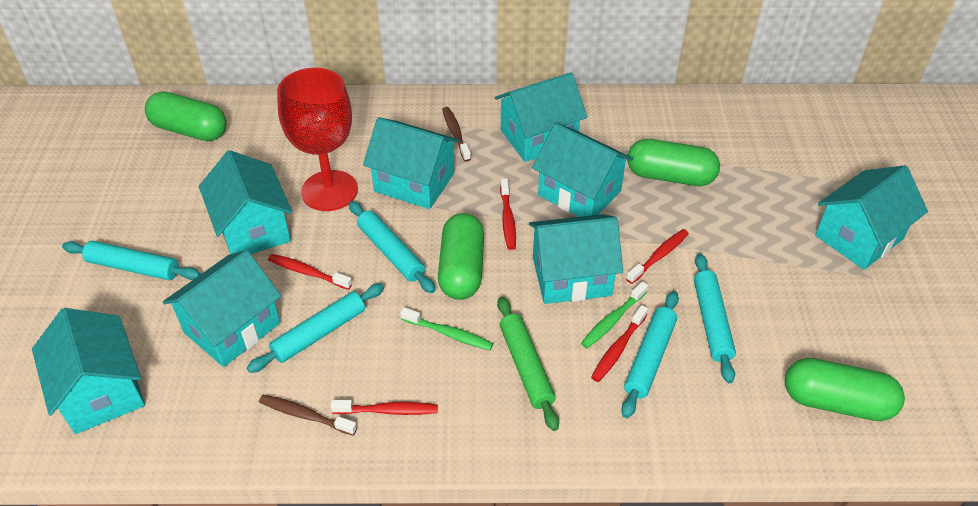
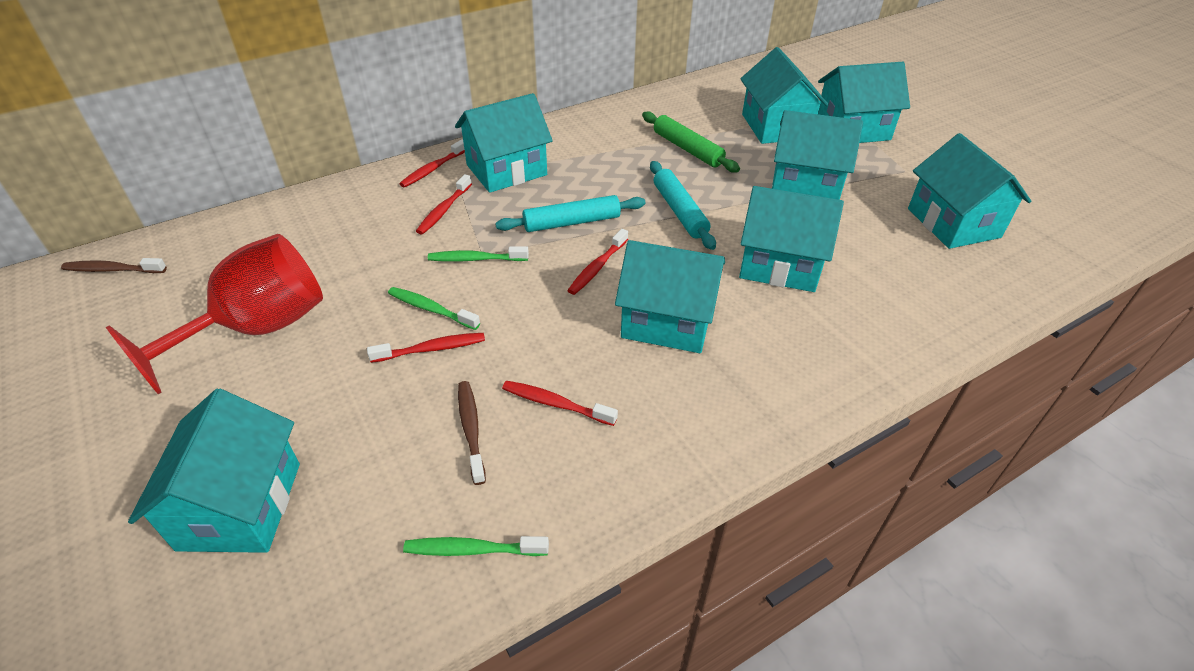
green capsule: 4 -> 0
green toothbrush: 2 -> 3
turquoise rolling pin: 5 -> 2

